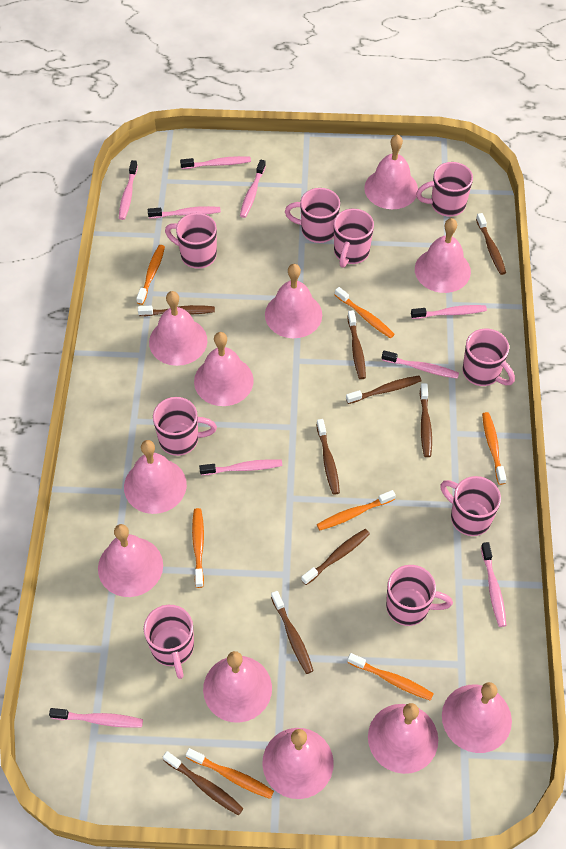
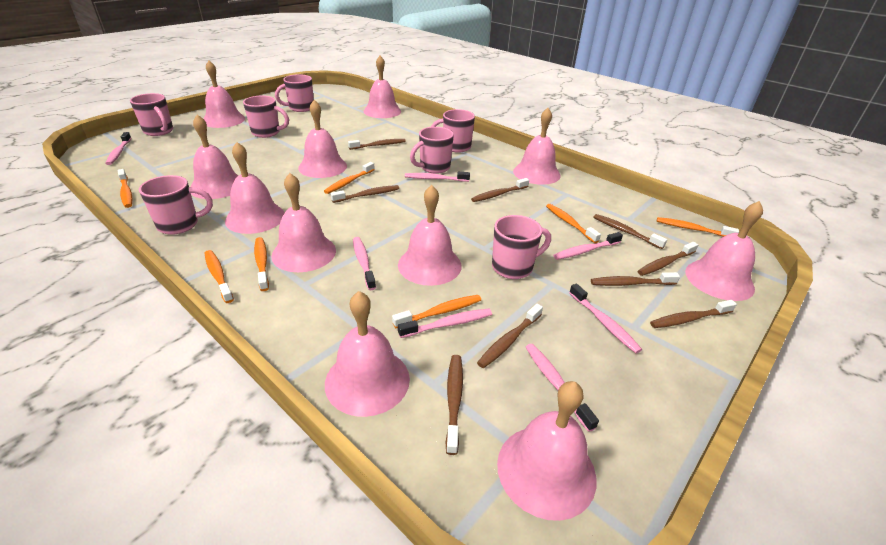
pink mug: 9 -> 7
pink toothbrush: 9 -> 7

